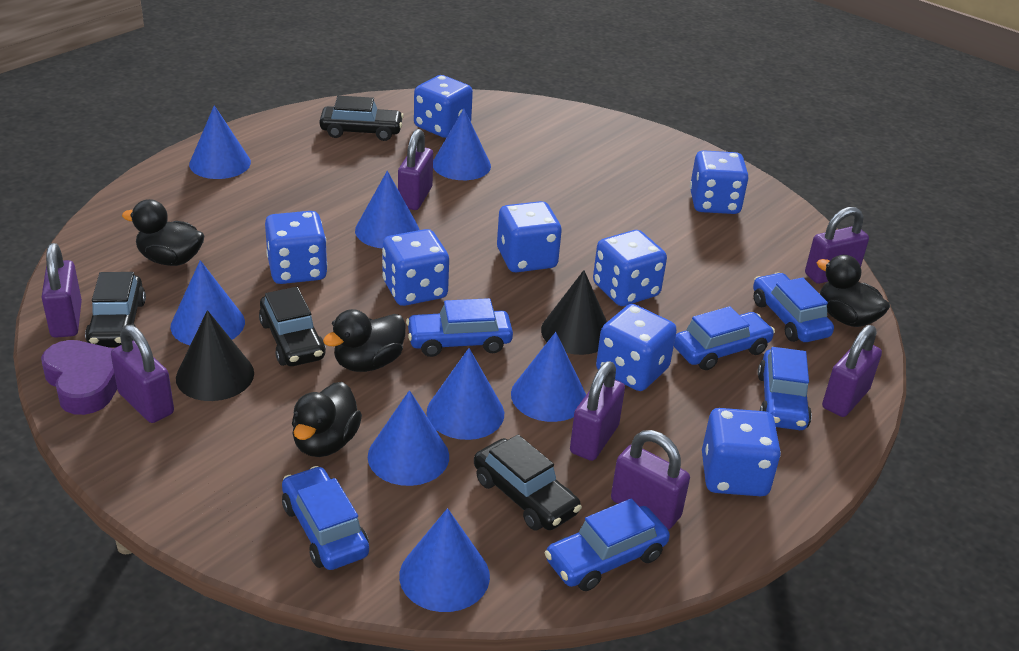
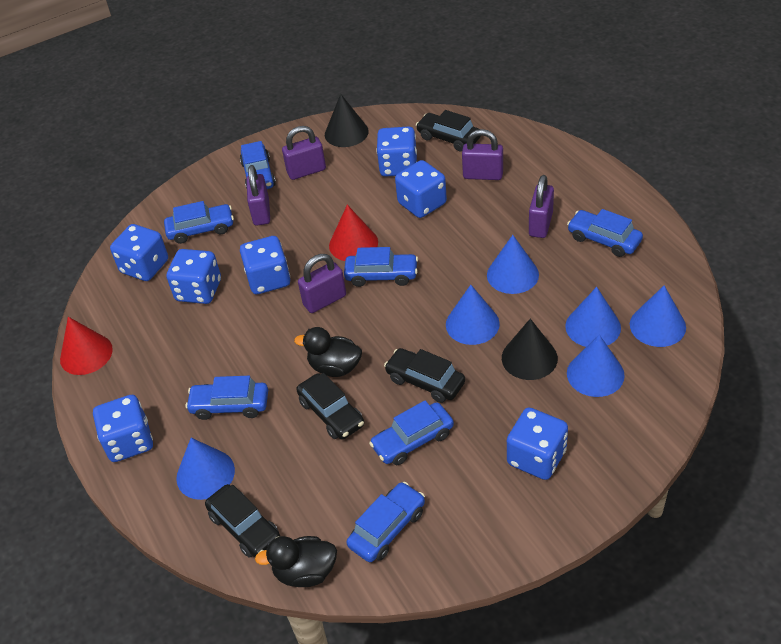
black duck: 4 -> 2
blue car: 6 -> 7
blue cone: 8 -> 6
blue dice: 8 -> 7
purple heart: 1 -> 0
purple padlock: 7 -> 5
red cone: 0 -> 2

